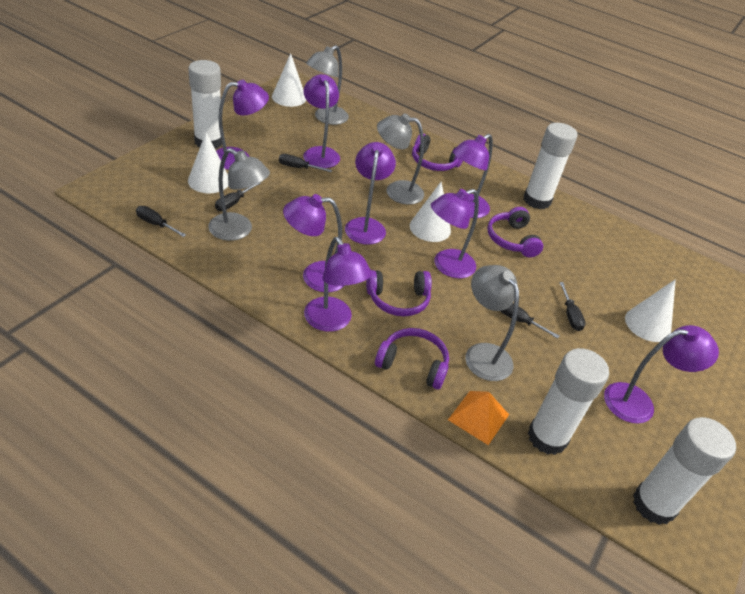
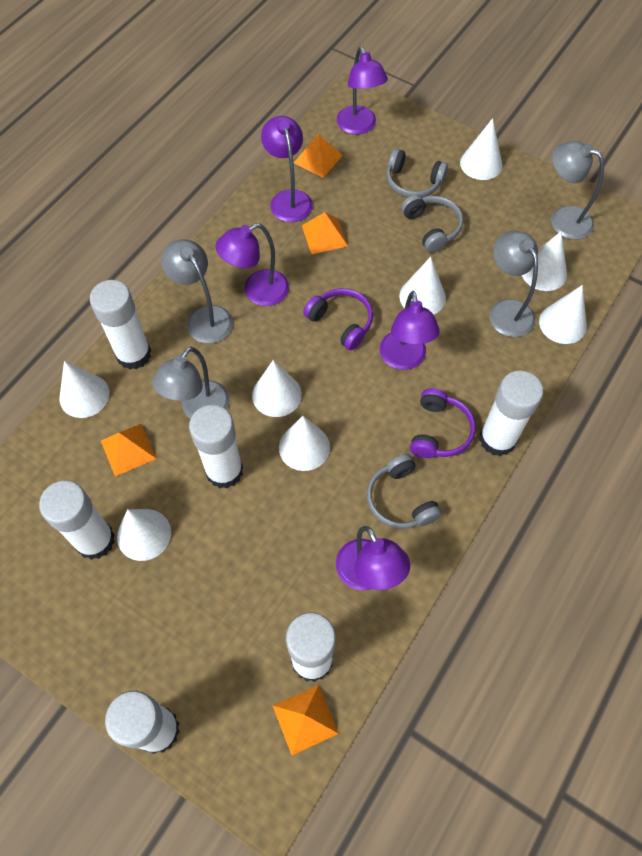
black screwdriver: 5 -> 0
grey headphones: 0 -> 3
orange pyramid: 1 -> 4
purple headphones: 4 -> 2
purple lamp: 8 -> 5
white cone: 4 -> 8
white glue stick: 4 -> 6

